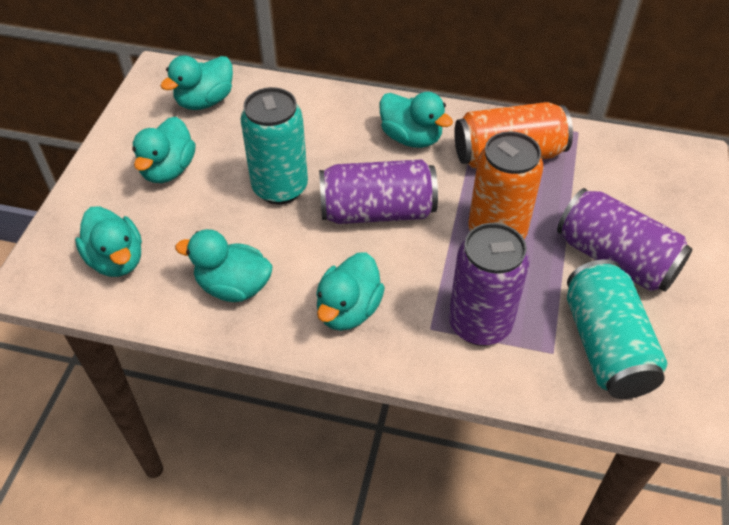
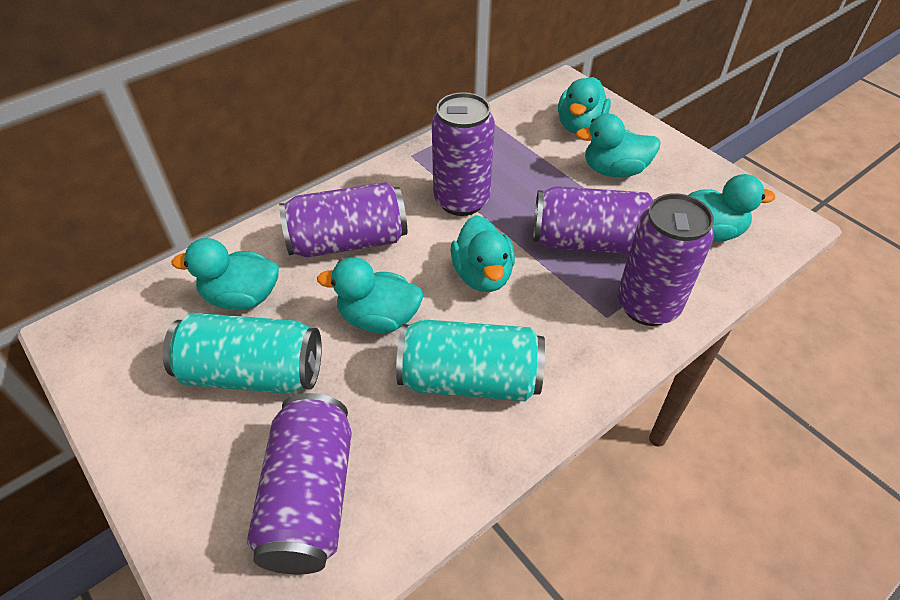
orange can: 2 -> 0
purple can: 3 -> 5

